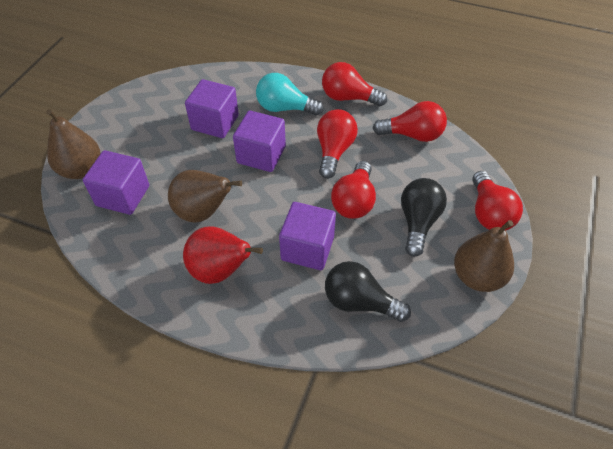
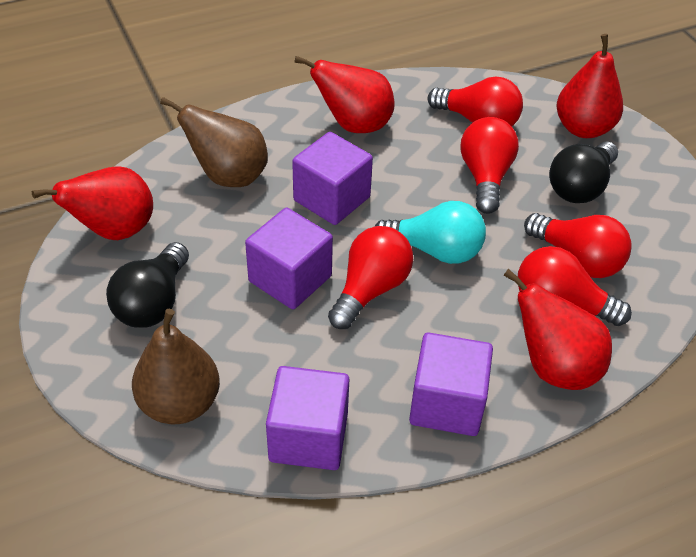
brown pear: 3 -> 2
red pear: 1 -> 4

